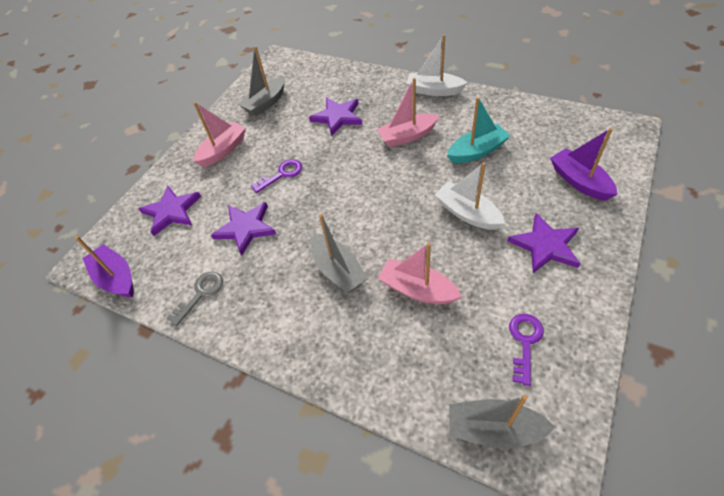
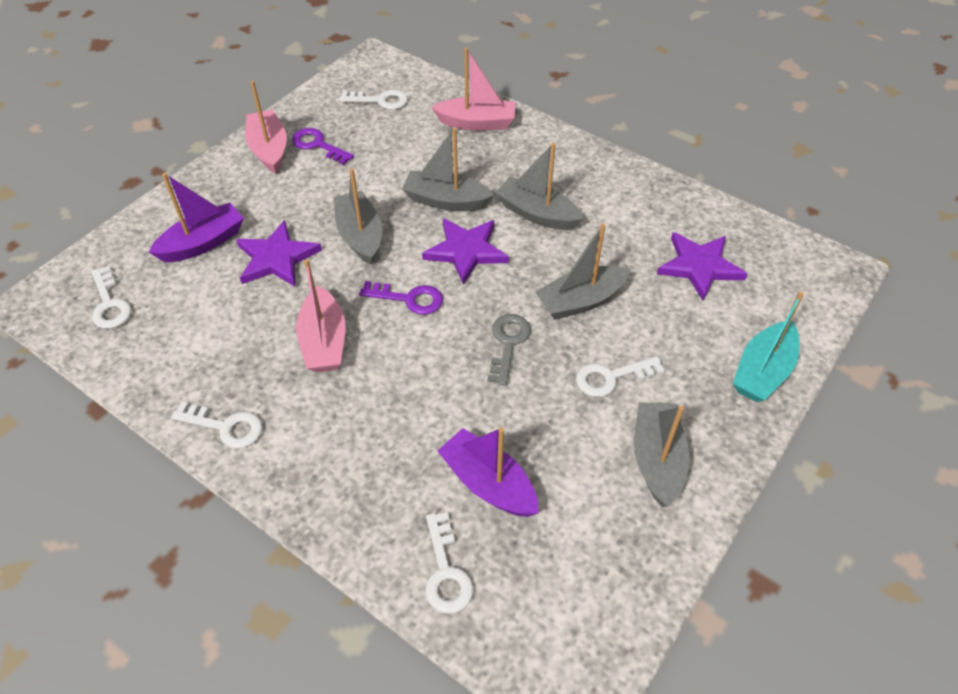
grey boat: 3 -> 5
purple star: 4 -> 3
white boat: 2 -> 0
white key: 0 -> 5

